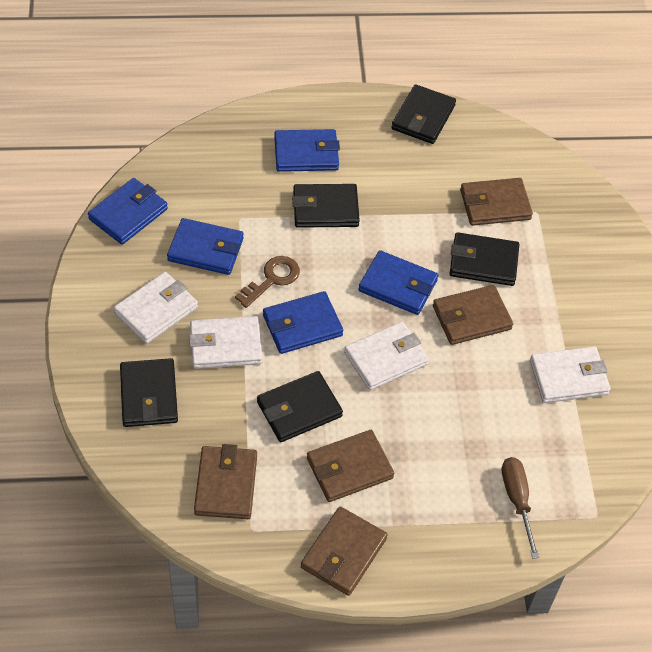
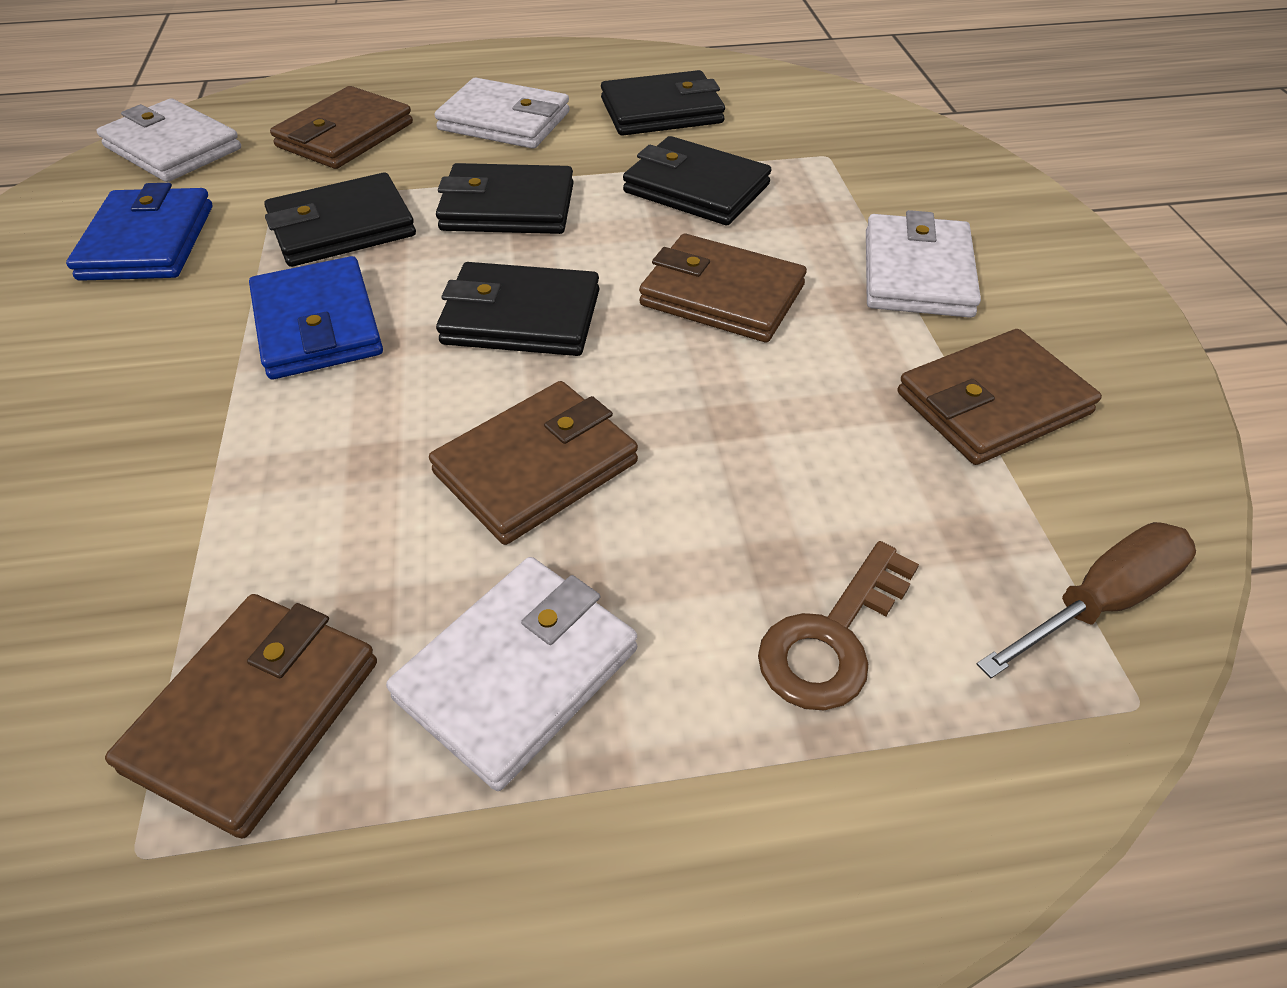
blue wallet: 5 -> 2

